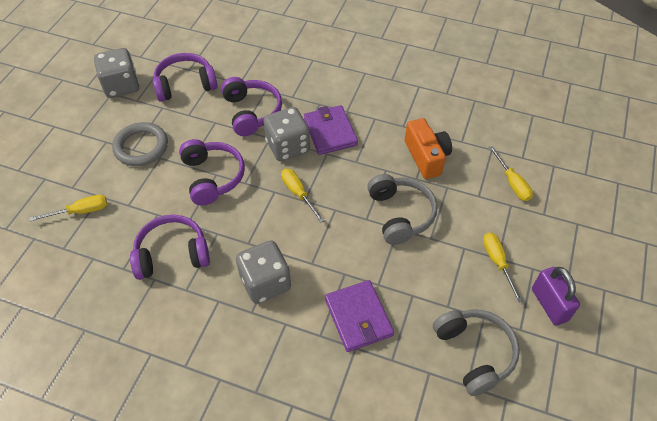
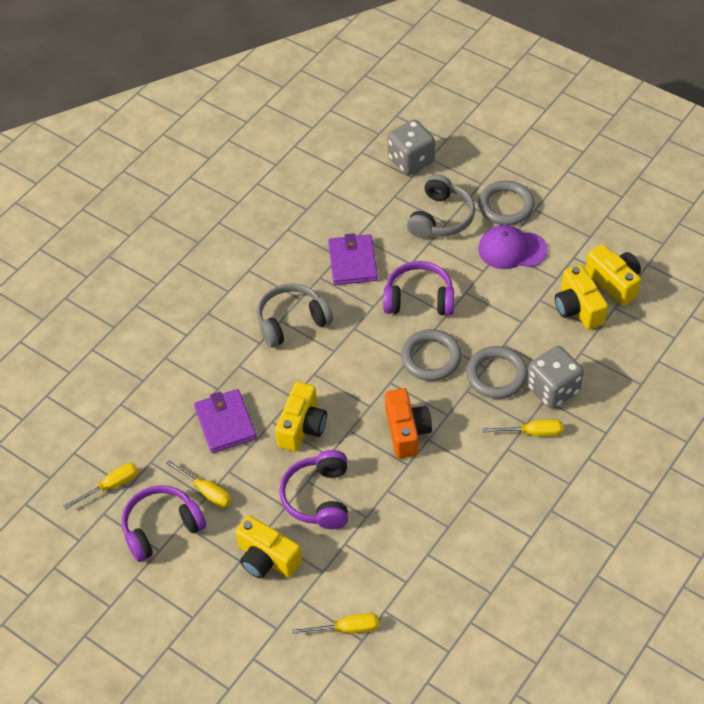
grey dice: 3 -> 2
grey ring: 1 -> 3
purple cap: 0 -> 1
purple headphones: 4 -> 3
purple padlock: 1 -> 0
yellow camera: 0 -> 4

